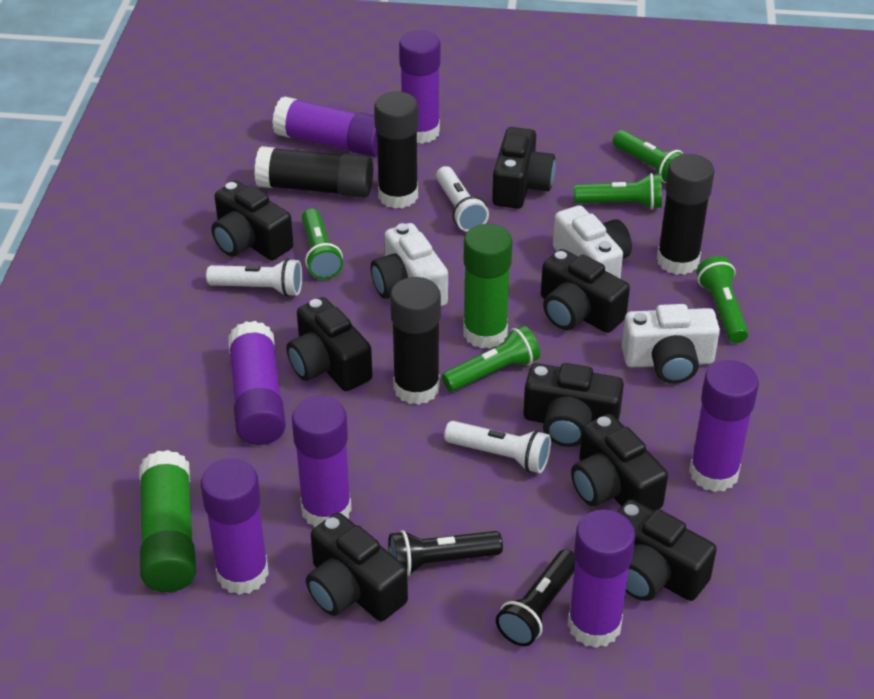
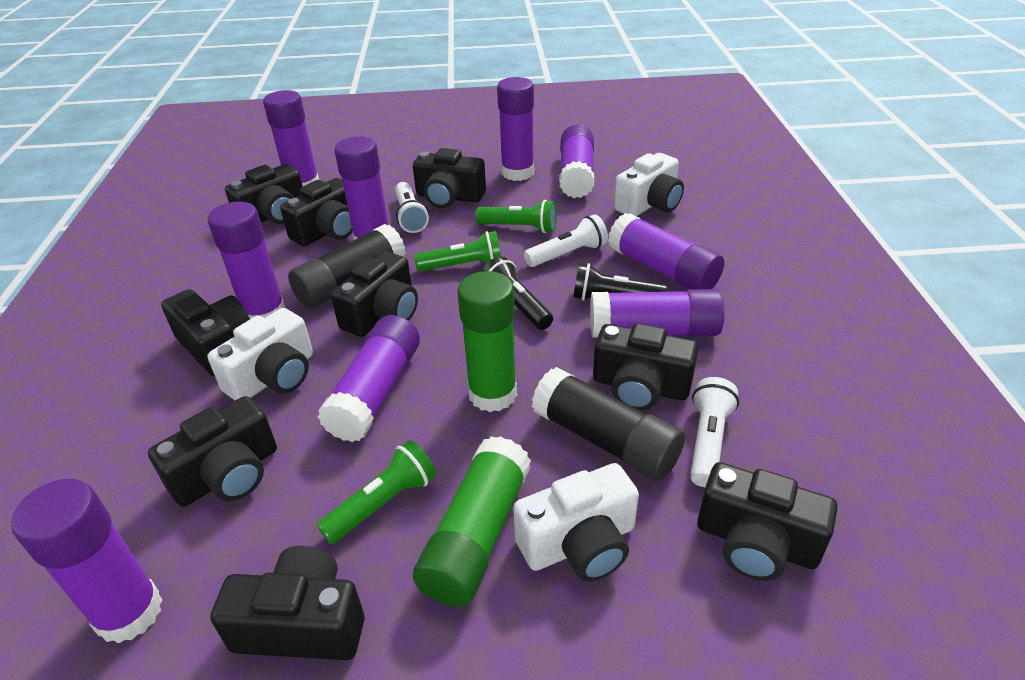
black camera: 8 -> 9
black glue stick: 4 -> 2
green flashlight: 5 -> 3
purple glue stick: 7 -> 9

